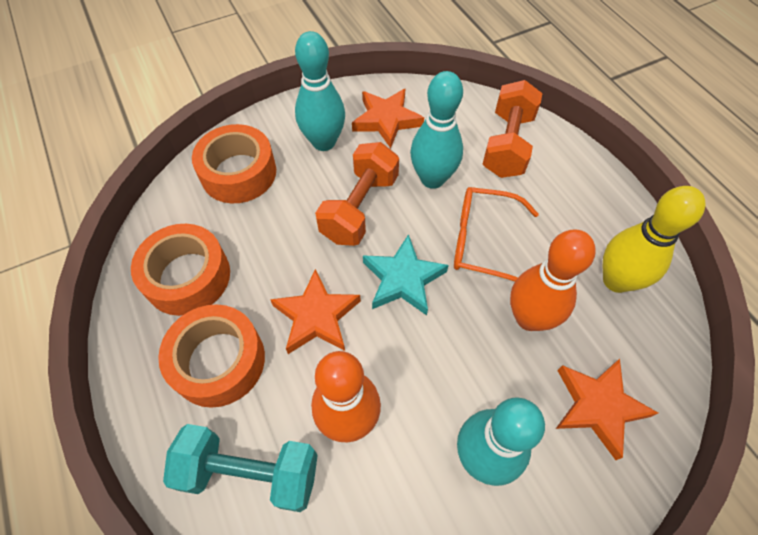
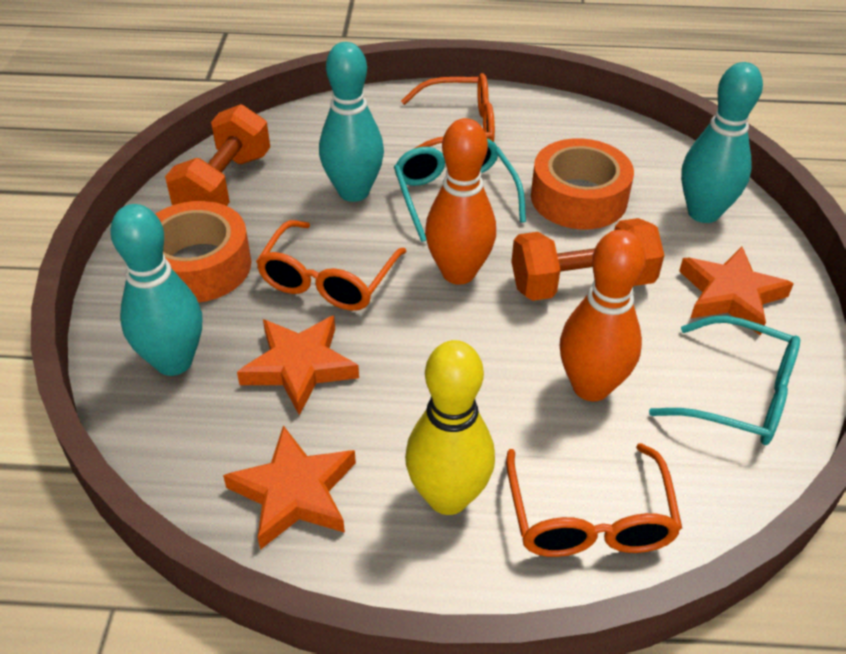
orange glasses: 1 -> 3
orange tape: 3 -> 2
turquoise dumbbell: 1 -> 0
turquoise glasses: 0 -> 2
turquoise star: 1 -> 0

